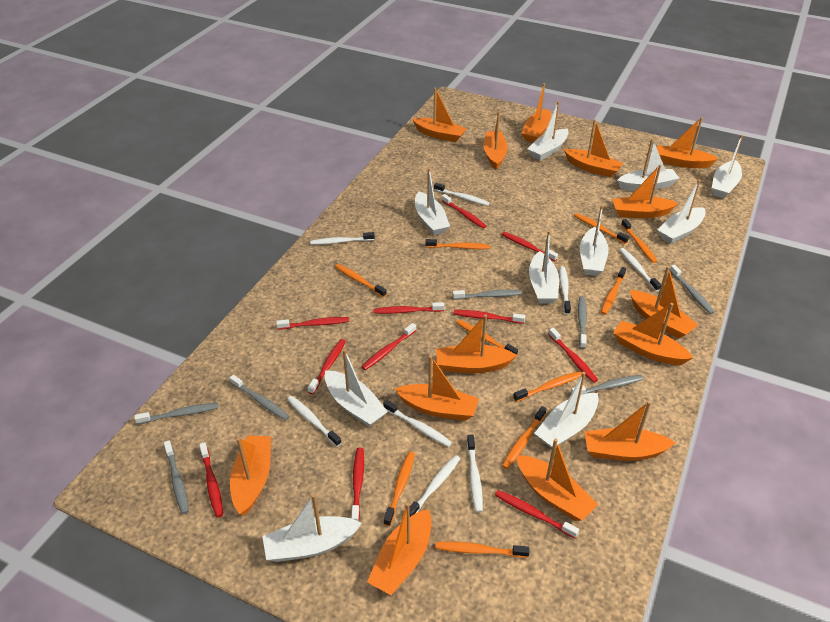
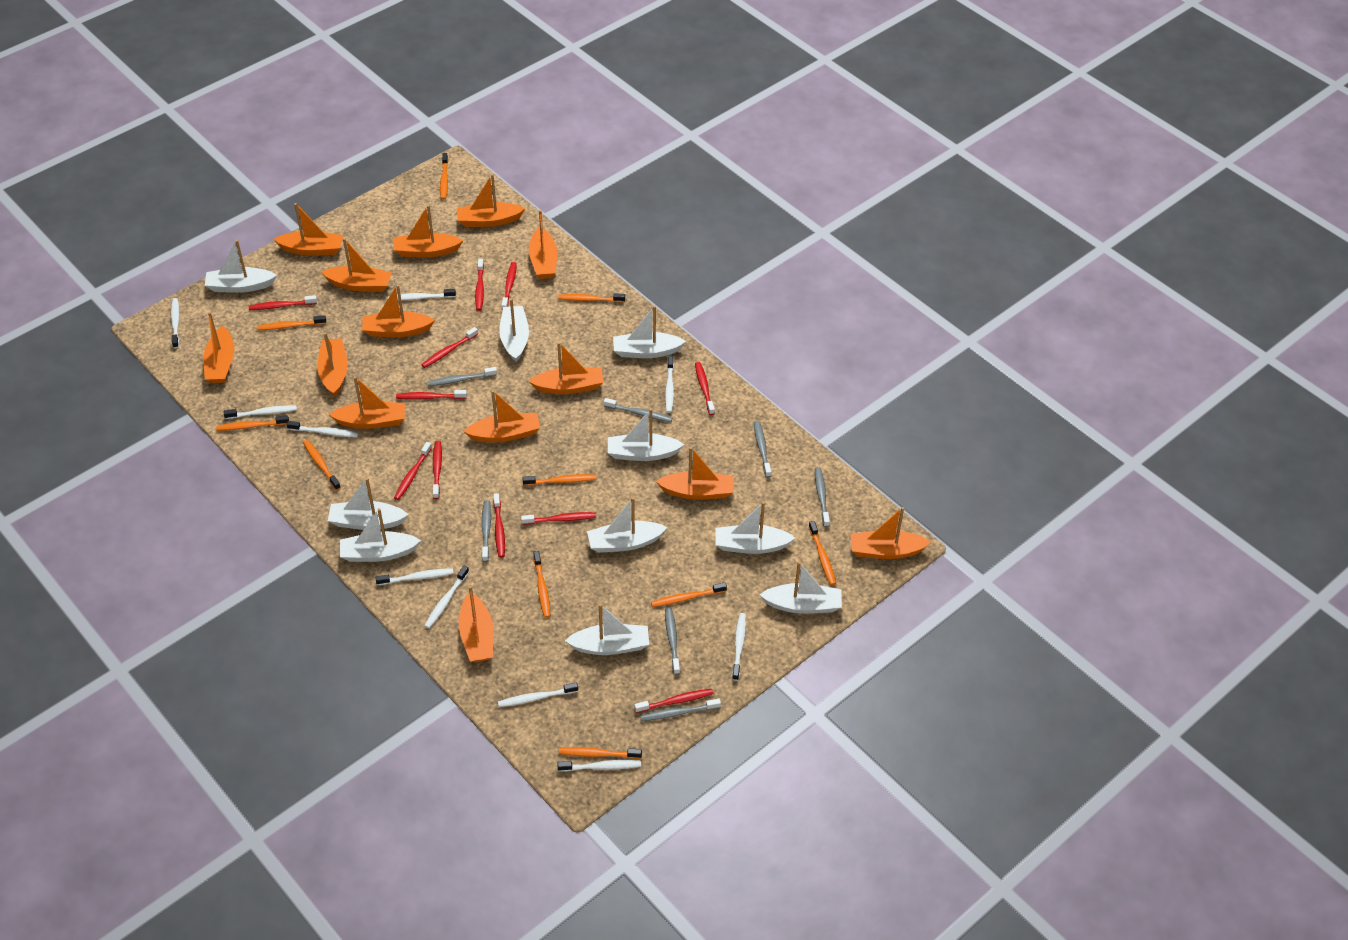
white toothbrush: 8 -> 10

